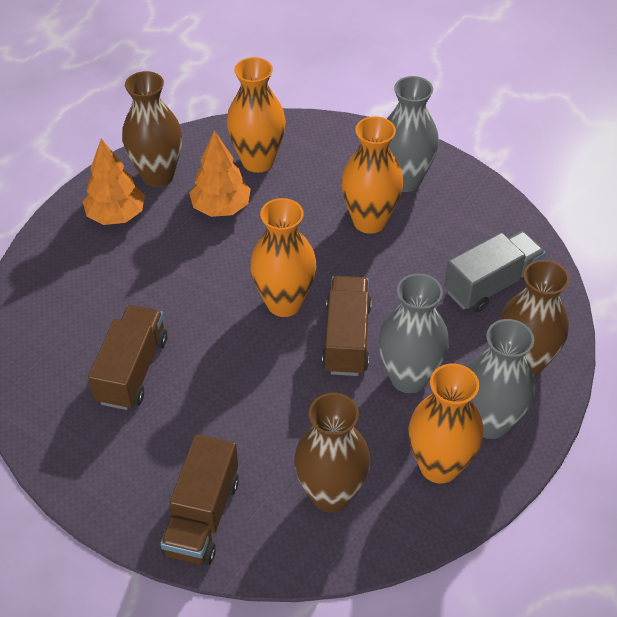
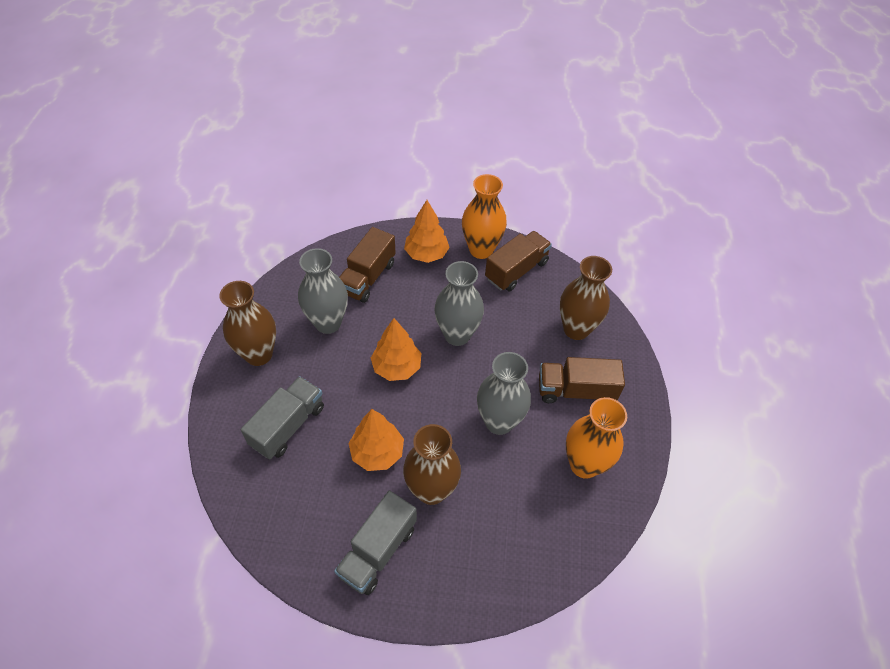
grey truck: 1 -> 2
orange tree: 2 -> 3
orange vase: 4 -> 2

